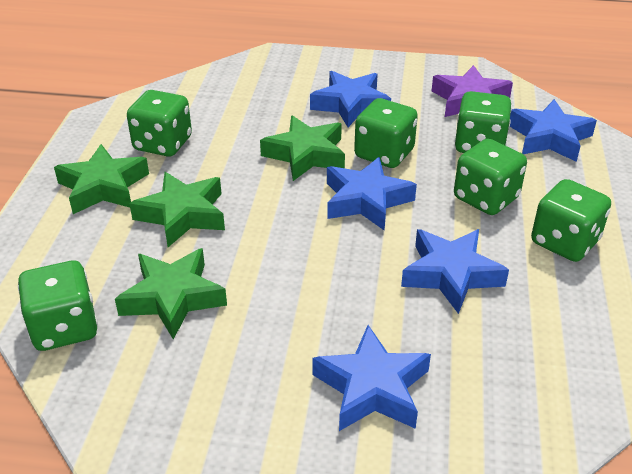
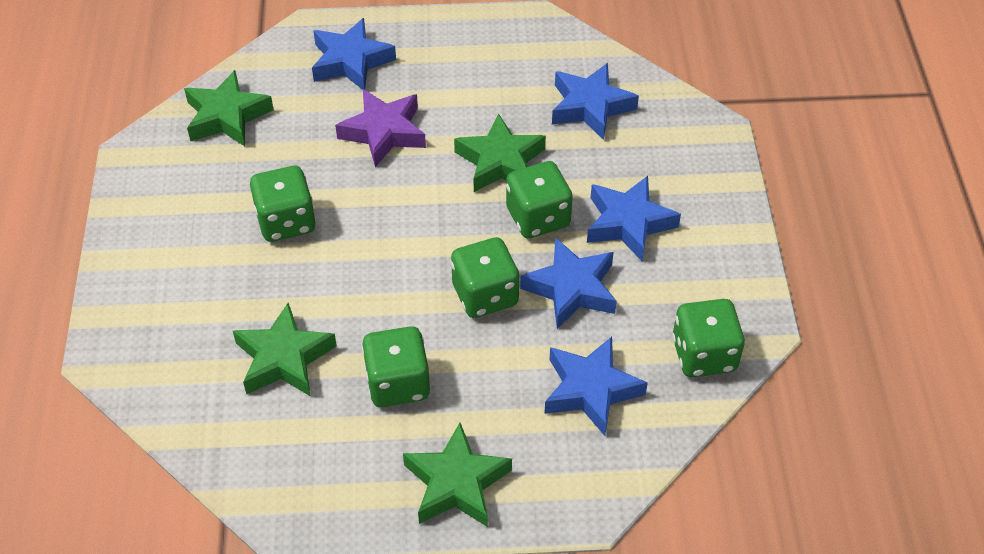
green dice: 6 -> 5

